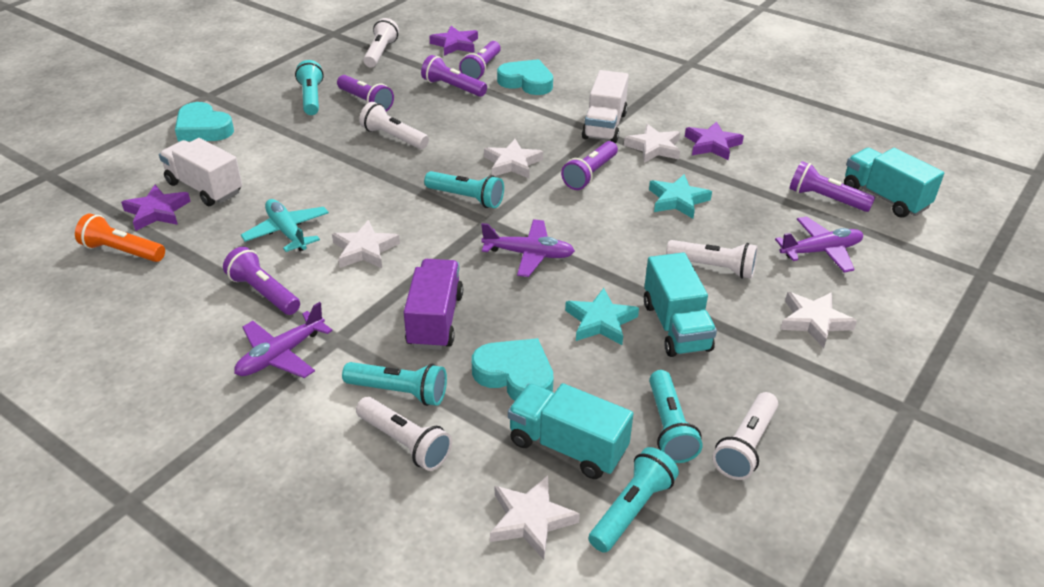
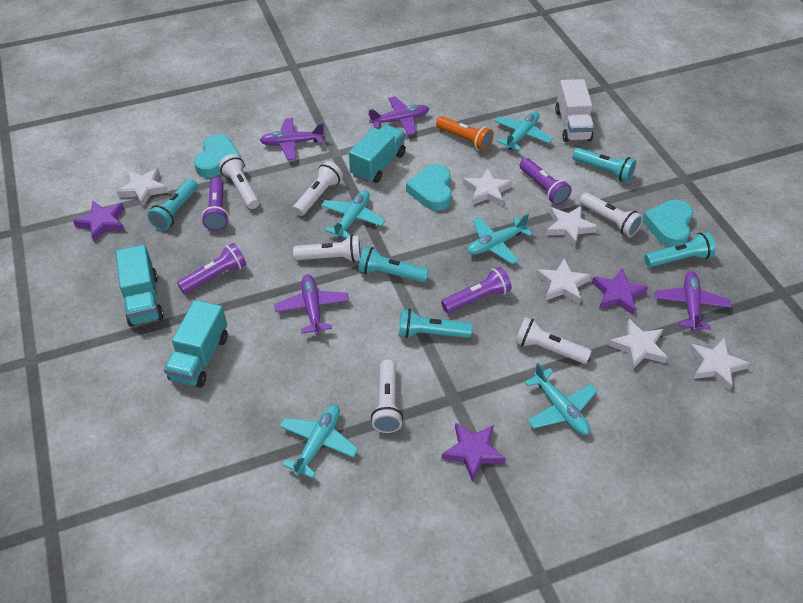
purple flashlight: 6 -> 4
purple plane: 3 -> 4
purple truck: 1 -> 0
turquoise plane: 1 -> 5
turquoise star: 2 -> 0
white flashlight: 5 -> 6
white star: 5 -> 6
white truck: 2 -> 1

